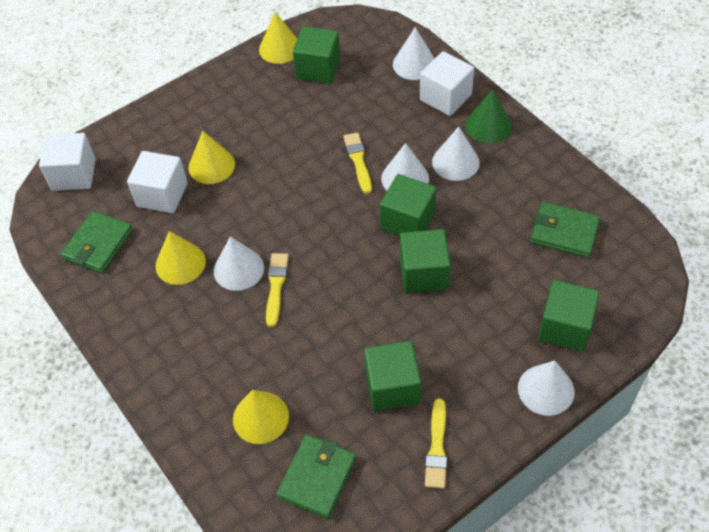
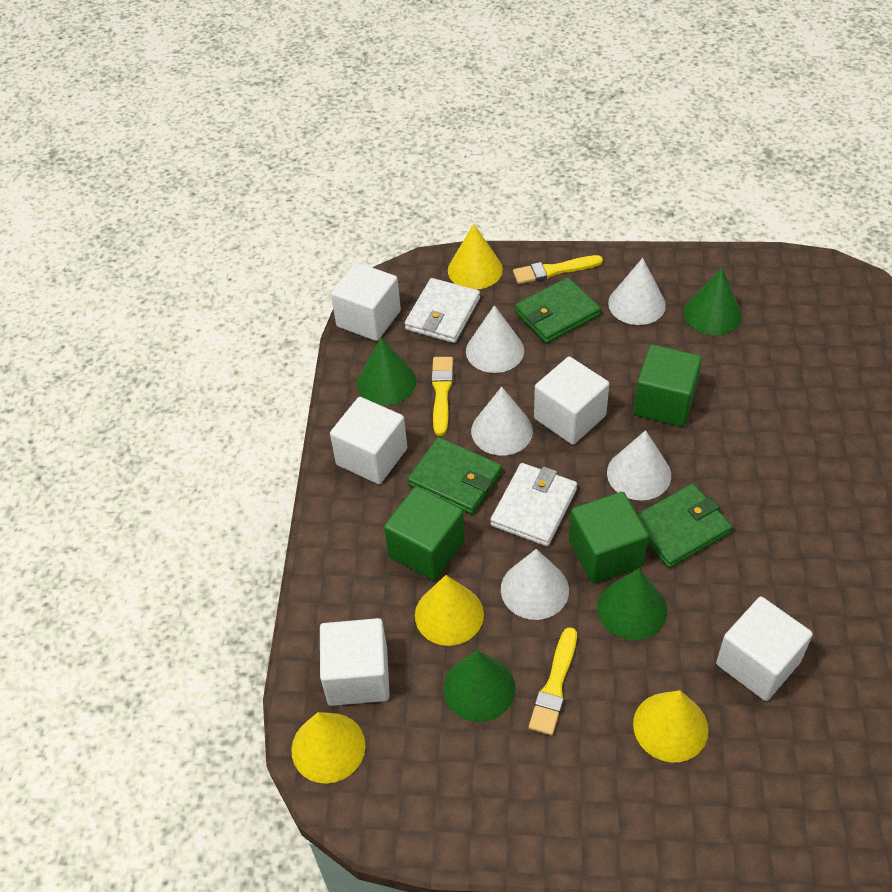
green cone: 1 -> 4
green cube: 5 -> 3
white cube: 3 -> 5
white wallet: 0 -> 2

